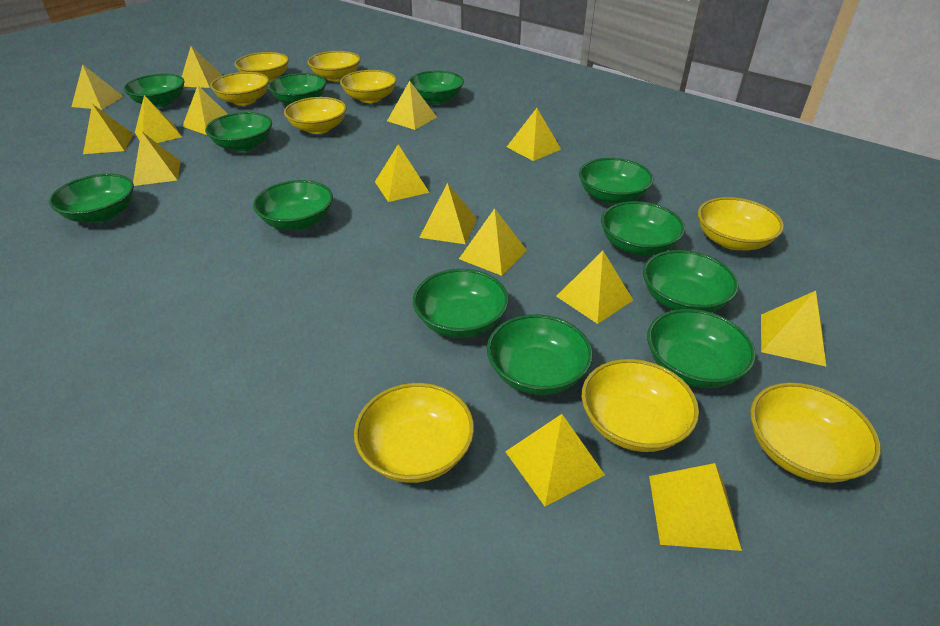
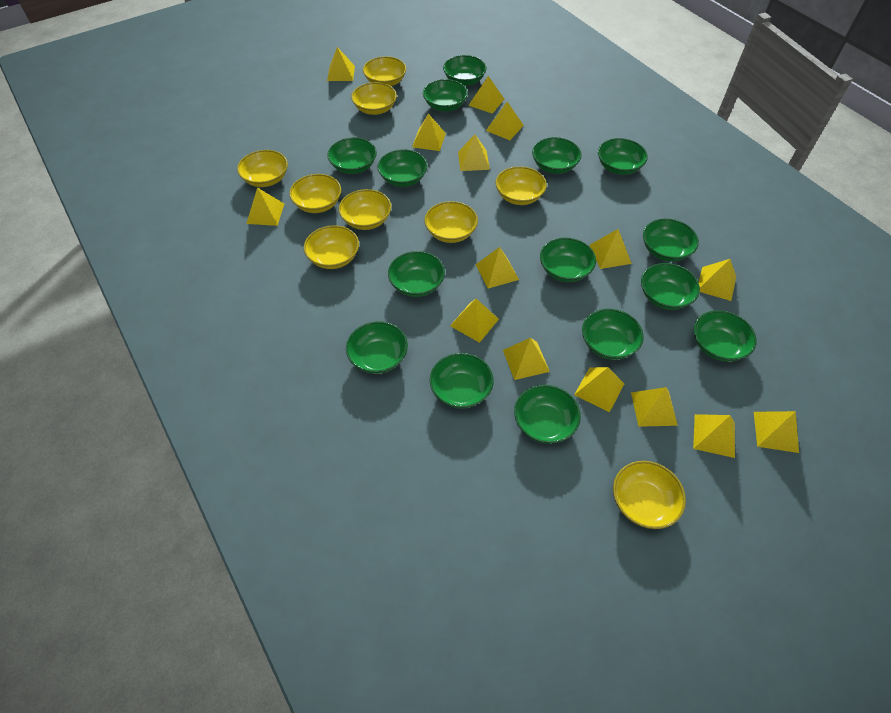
green bowl: 12 -> 15

